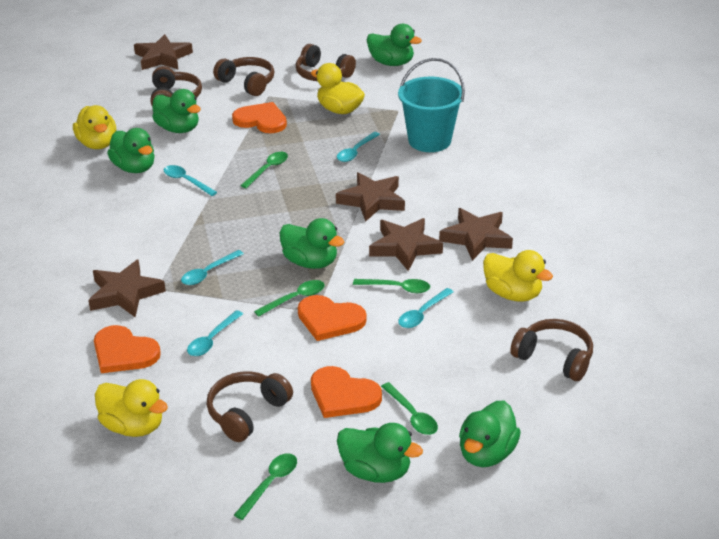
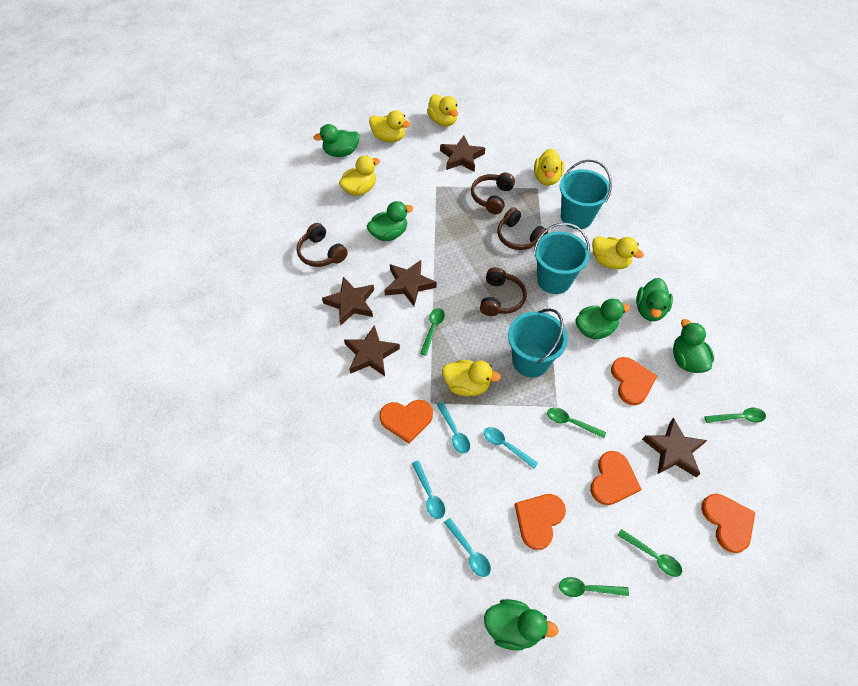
brown headphones: 5 -> 4
orange heart: 4 -> 5
turquoise bucket: 1 -> 3
turquoise spoon: 5 -> 4
yellow duck: 4 -> 6

